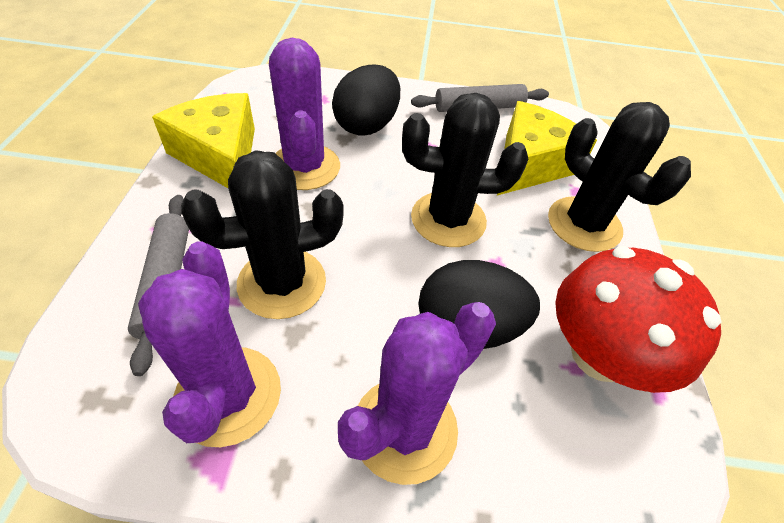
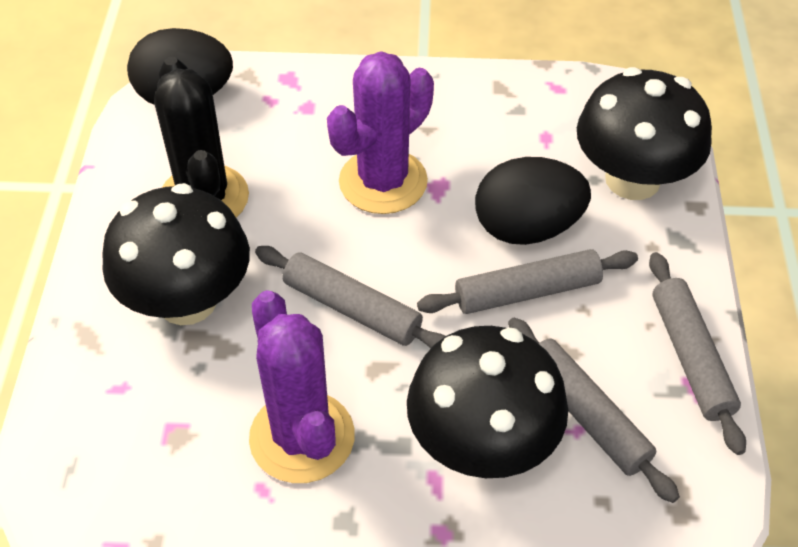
black cactus: 3 -> 1
black mushroom: 0 -> 3
grey rolling pin: 2 -> 4
purple cactus: 3 -> 2
red mushroom: 1 -> 0
yellow cheese: 2 -> 0

